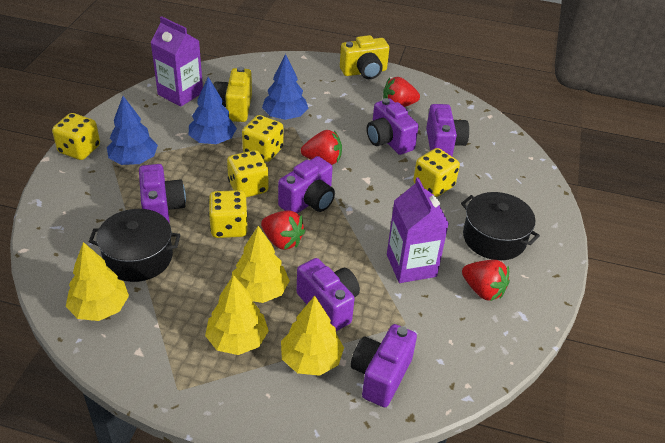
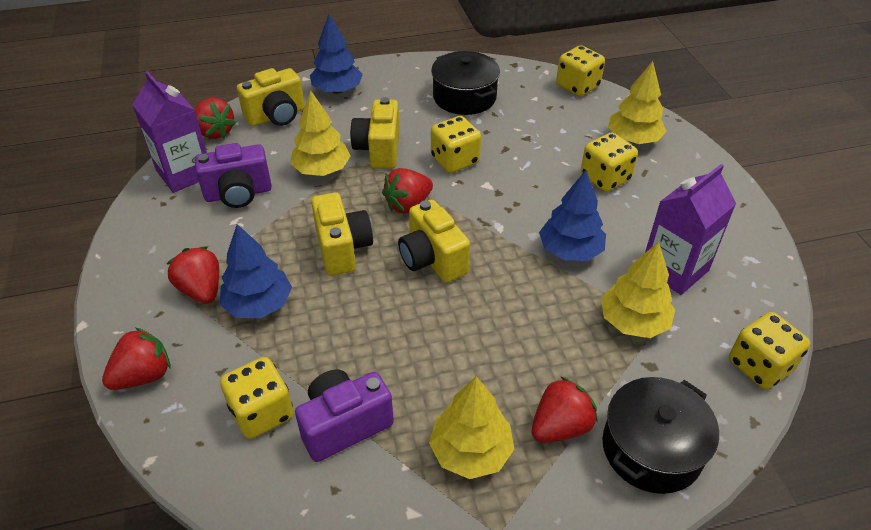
purple camera: 6 -> 2
red strawberry: 4 -> 5
yellow camera: 2 -> 4

